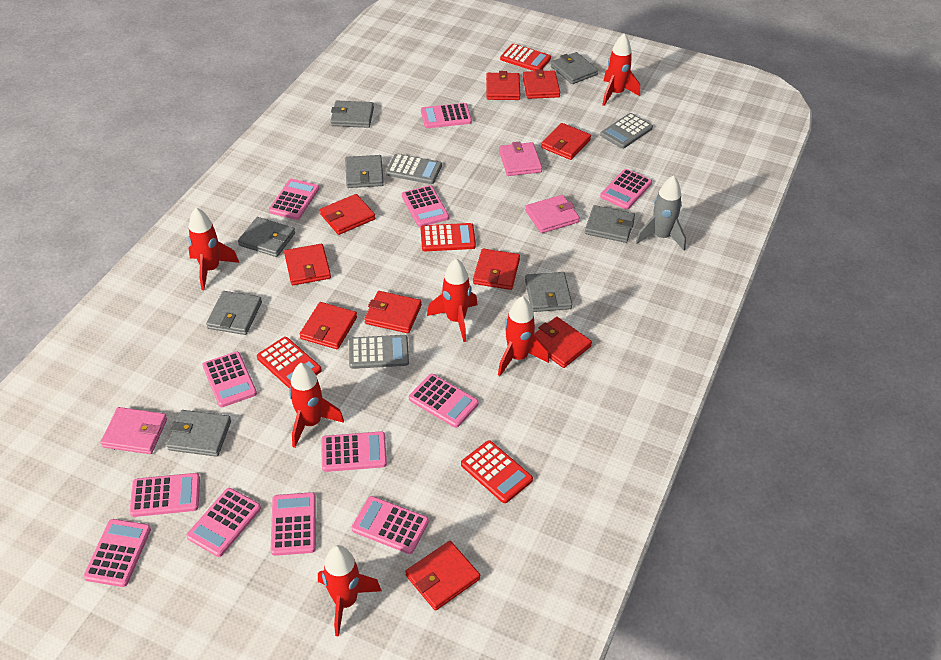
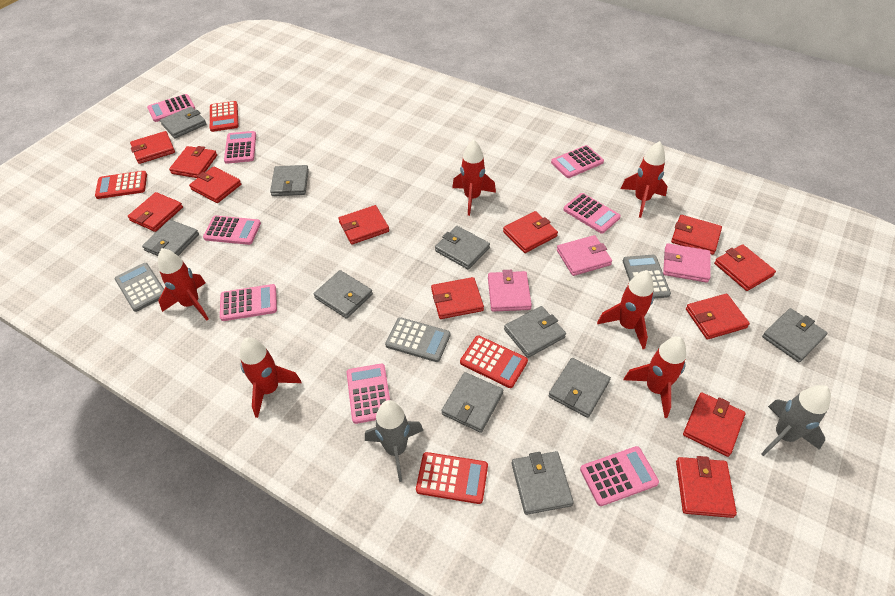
grey rocket: 1 -> 2
grey wallet: 8 -> 10
pink calculator: 12 -> 8
red wallet: 10 -> 12

